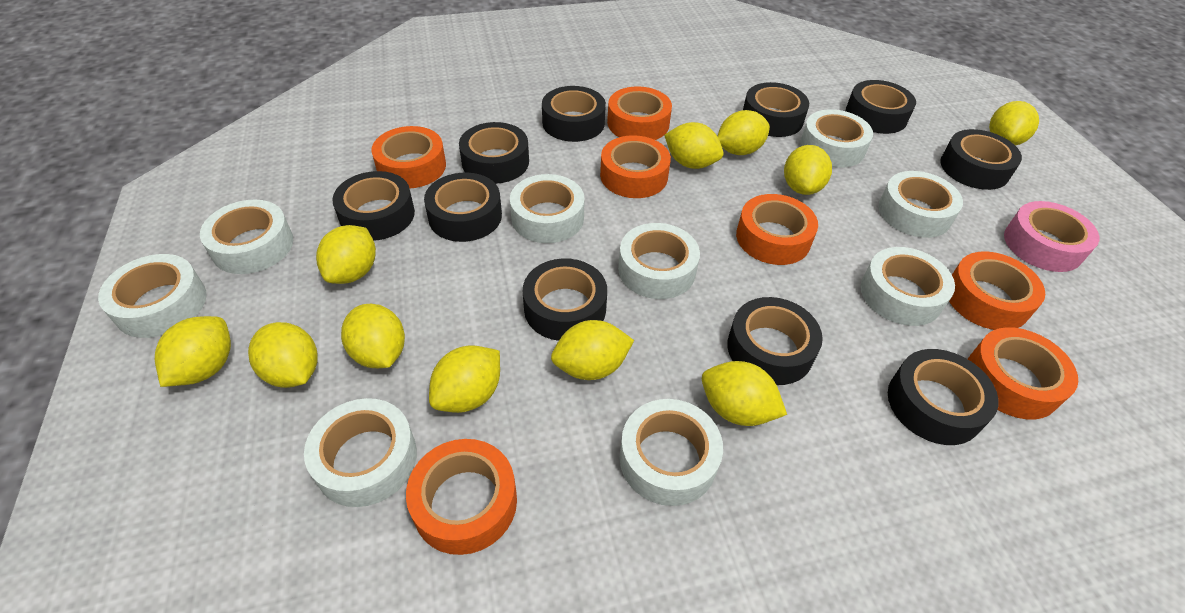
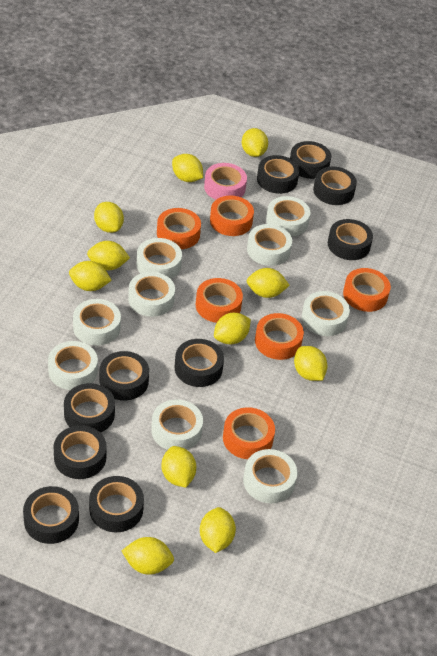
orange tape: 7 -> 6

